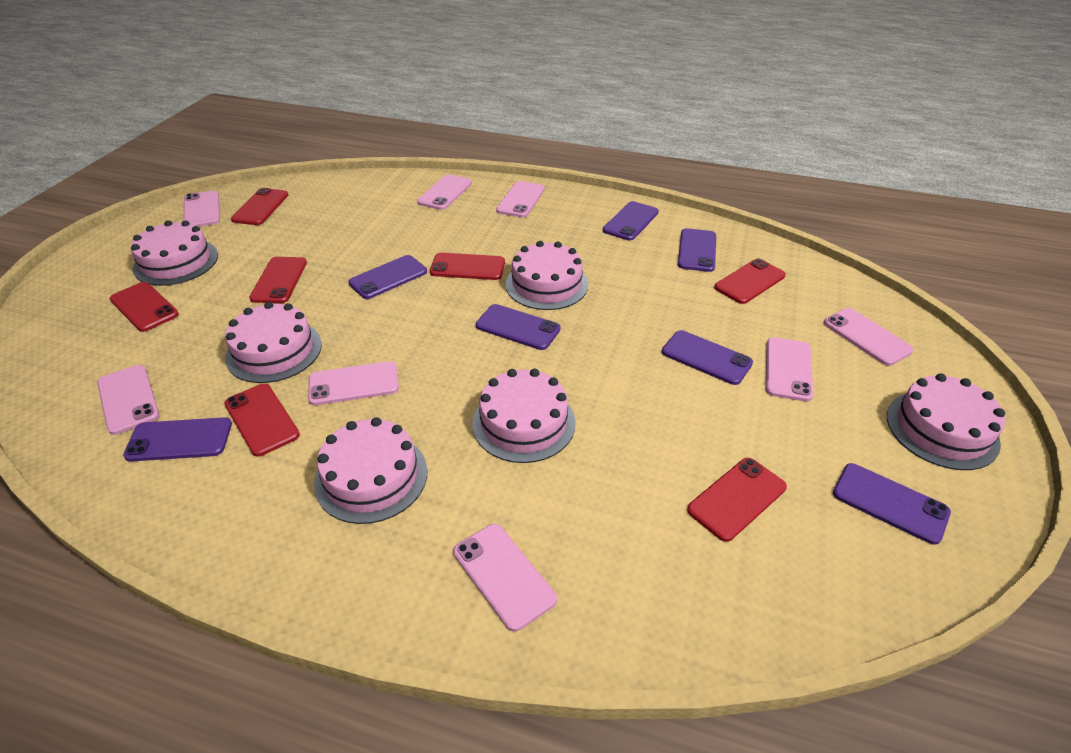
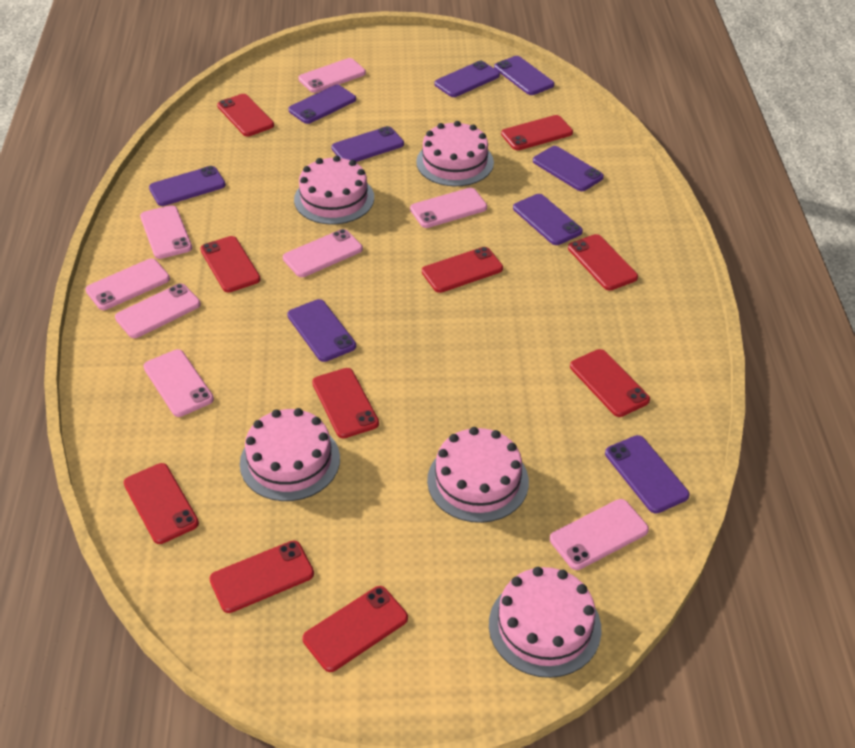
pink cake: 6 -> 5
purple phone: 7 -> 9
red phone: 7 -> 10

